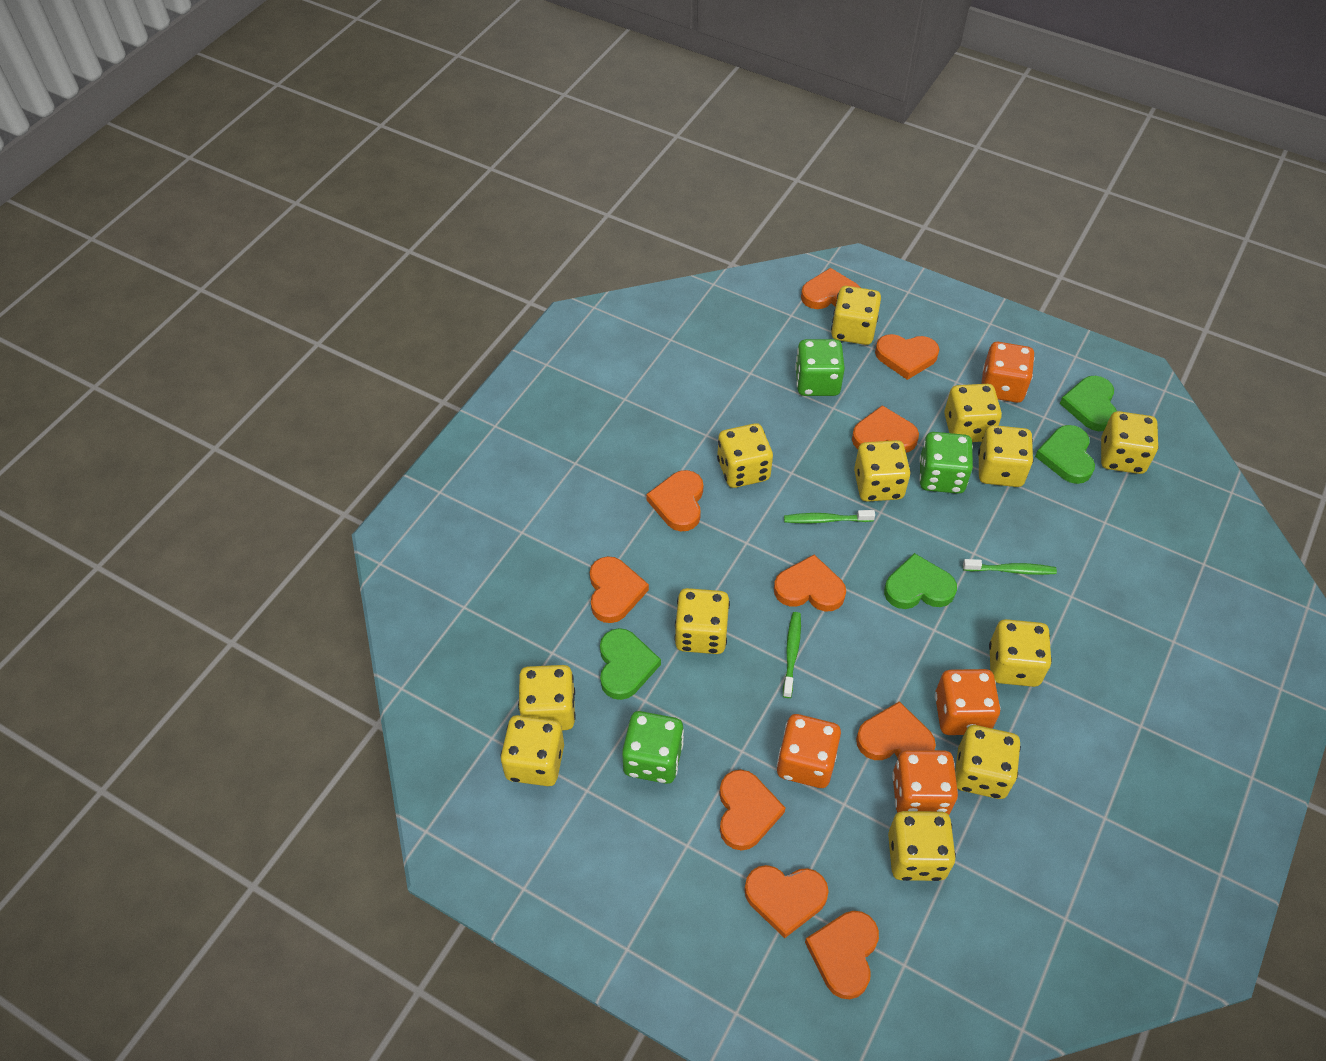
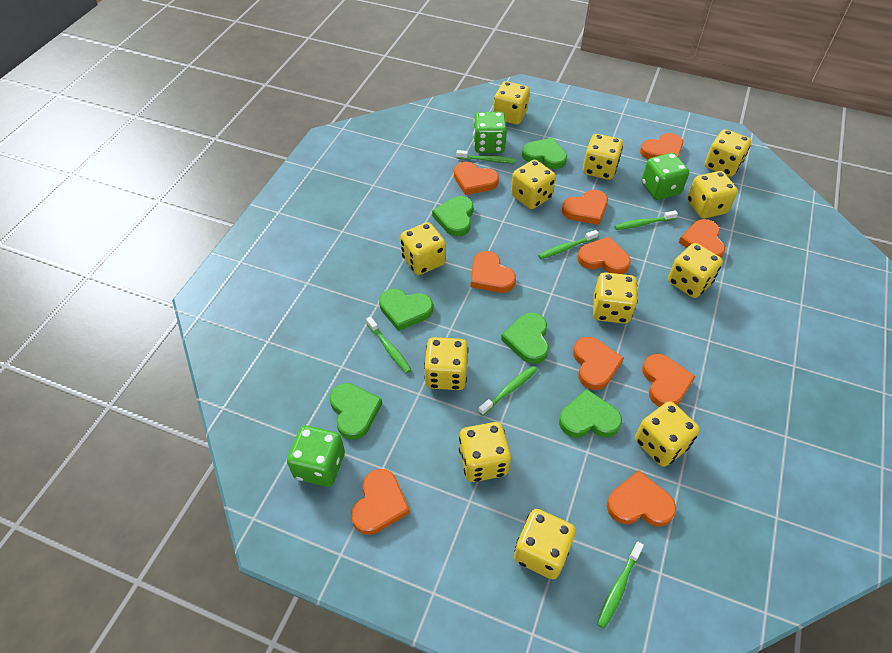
green heart: 4 -> 6
green toothbrush: 3 -> 6
orange dice: 4 -> 0

